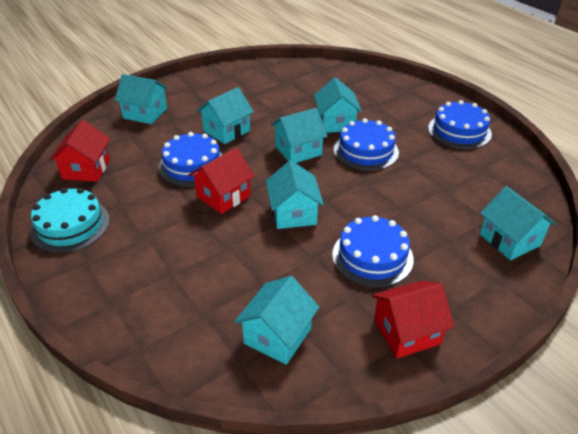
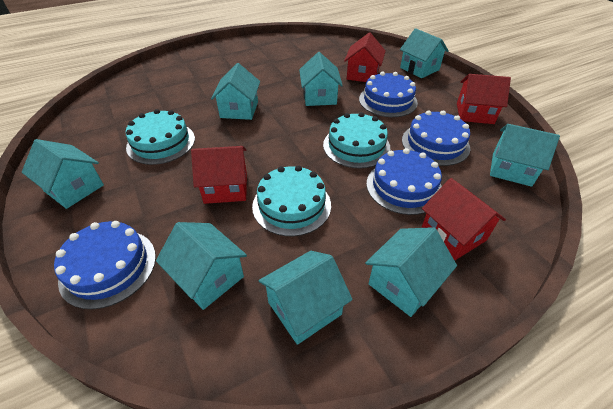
red house: 3 -> 4
turquoise cake: 1 -> 3
turquoise house: 7 -> 8

